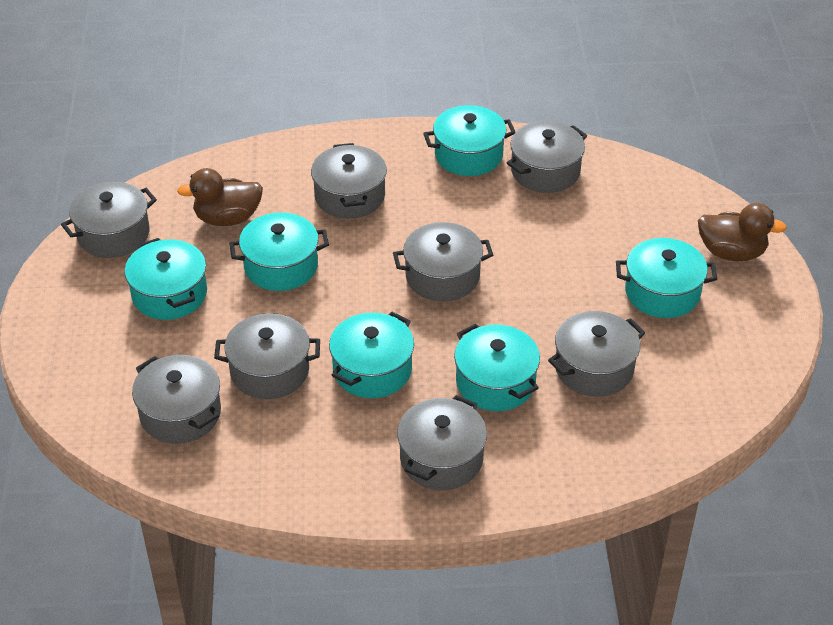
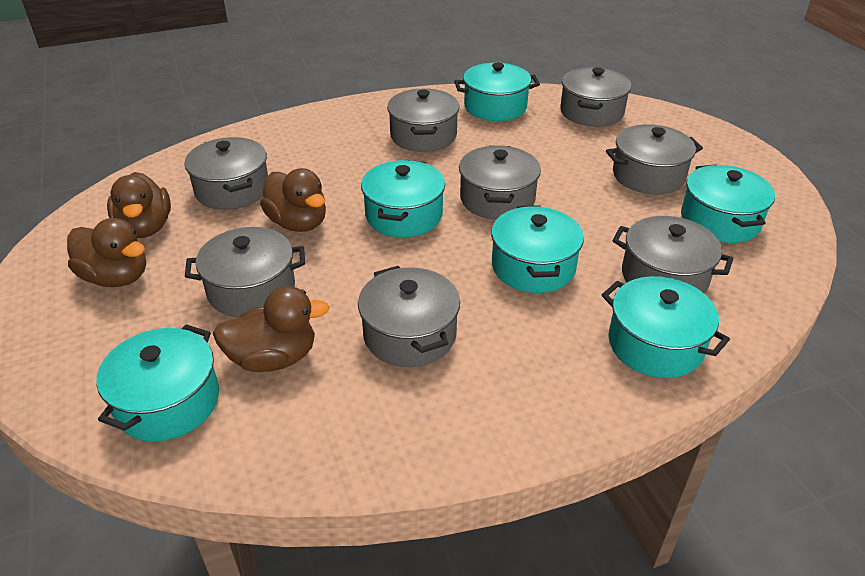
brown duck: 2 -> 4

